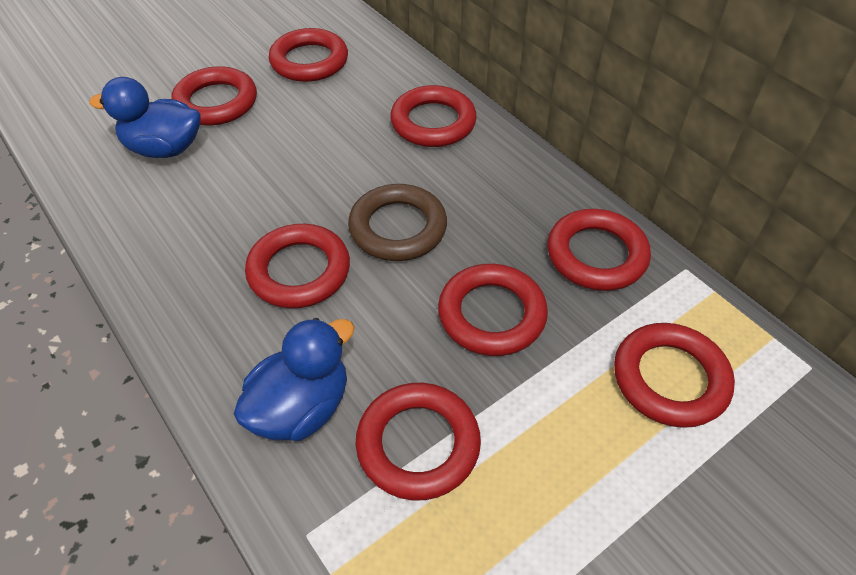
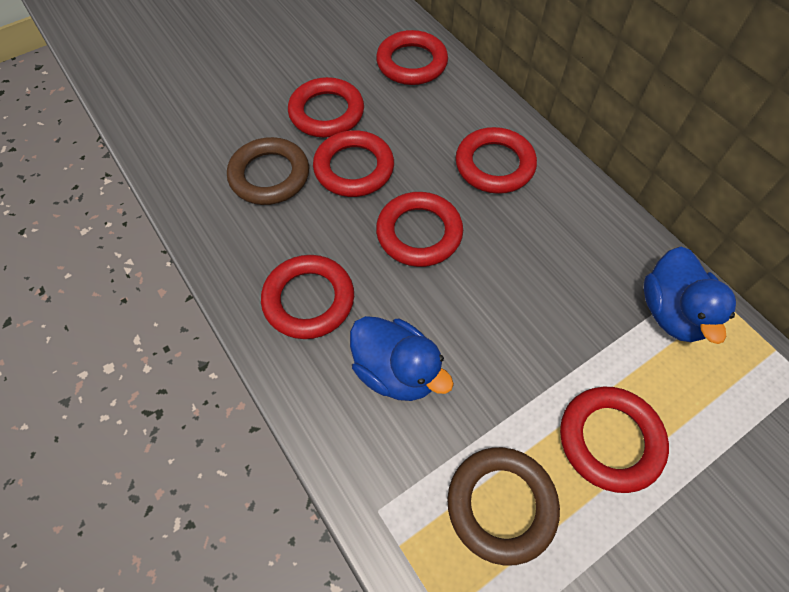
brown ring: 1 -> 2
red ring: 8 -> 7

